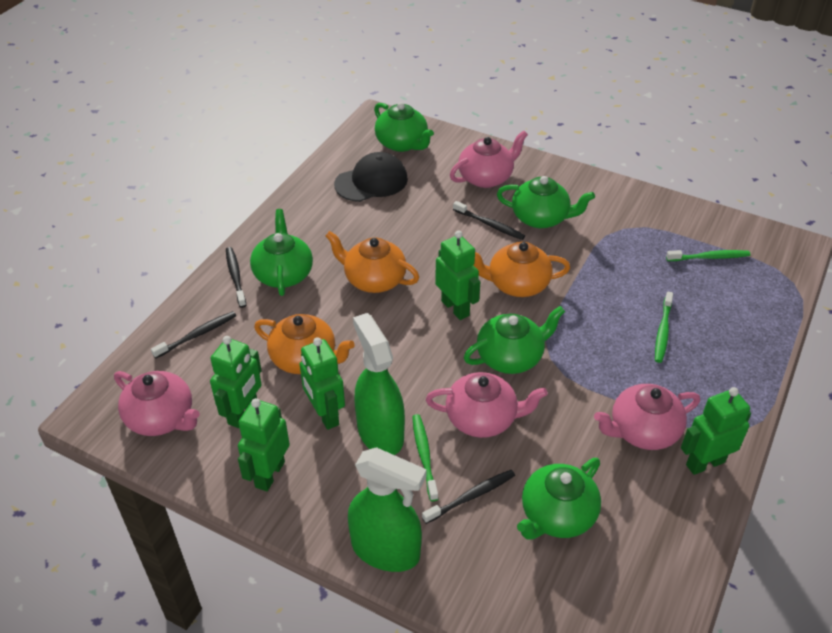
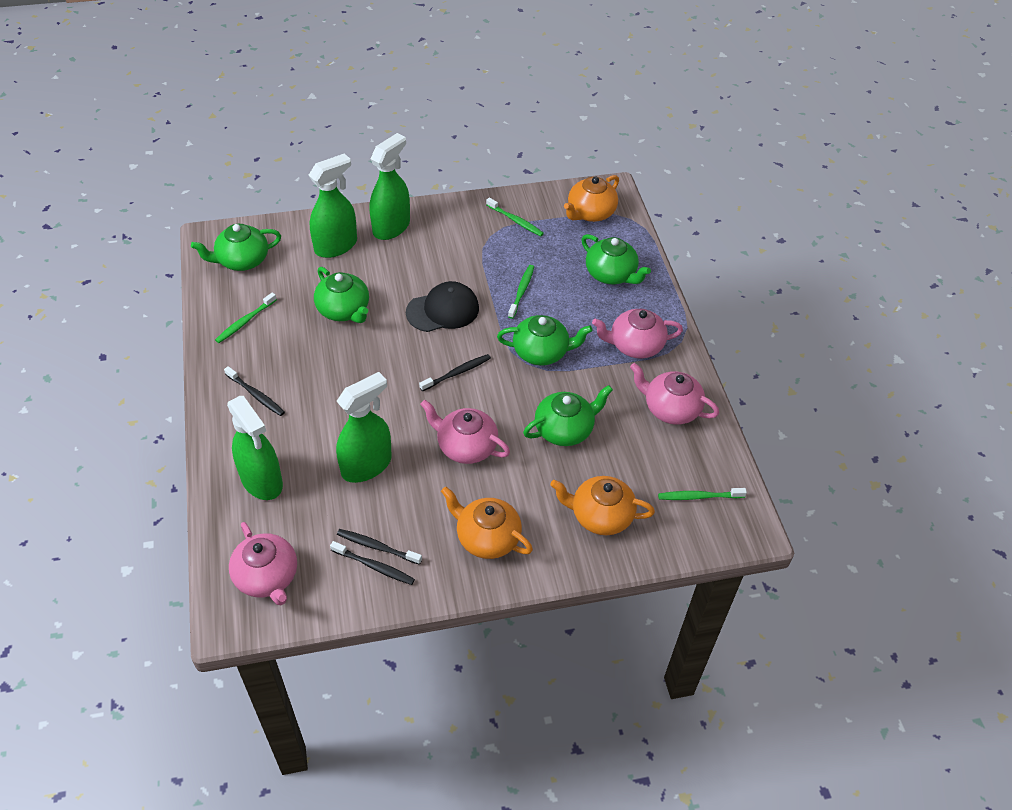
green robot: 5 -> 0
green spray bottle: 2 -> 4
green toothbrush: 3 -> 4

